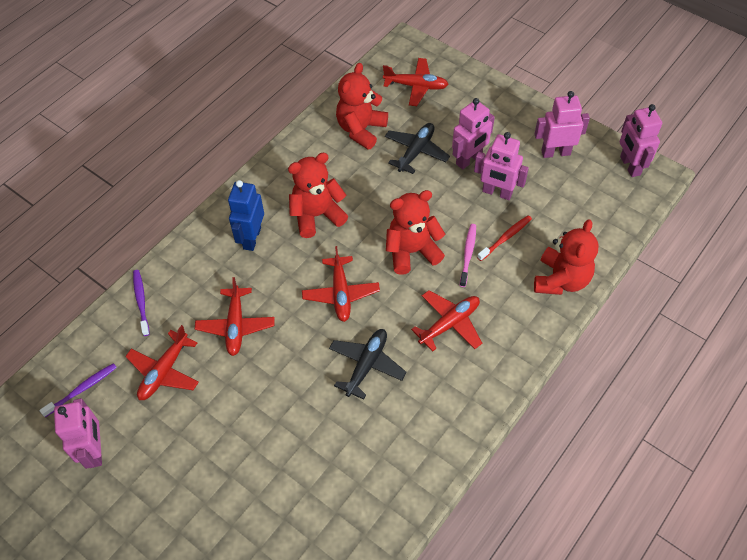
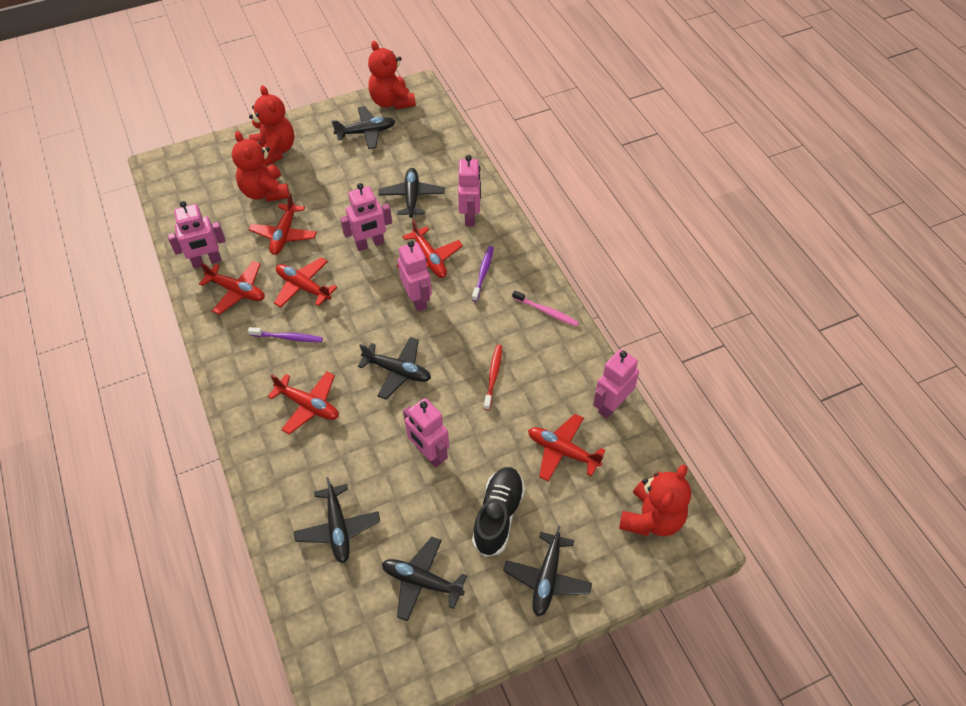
black plane: 2 -> 6
black shoe: 0 -> 1
blue robot: 1 -> 0
pink robot: 5 -> 6
red plane: 5 -> 6

